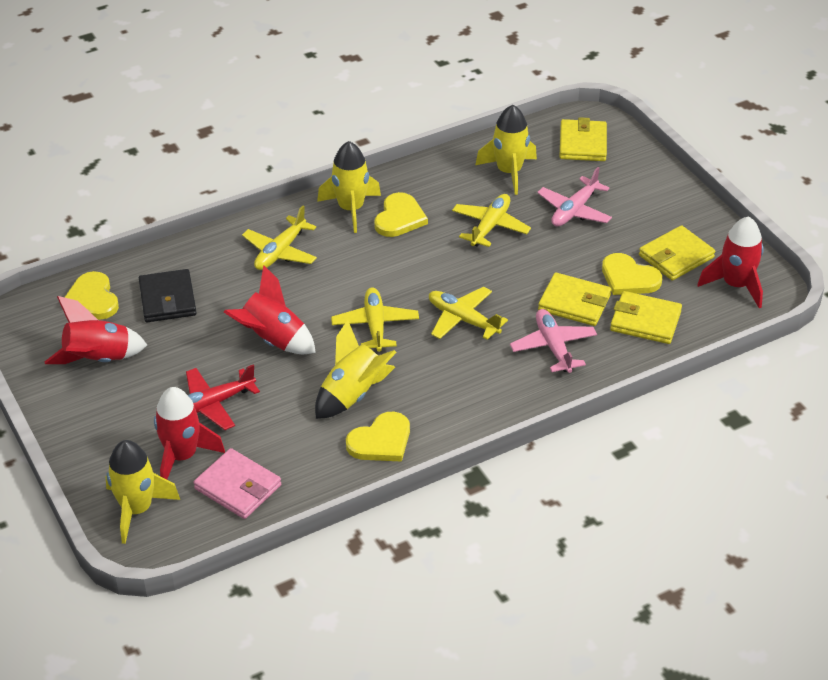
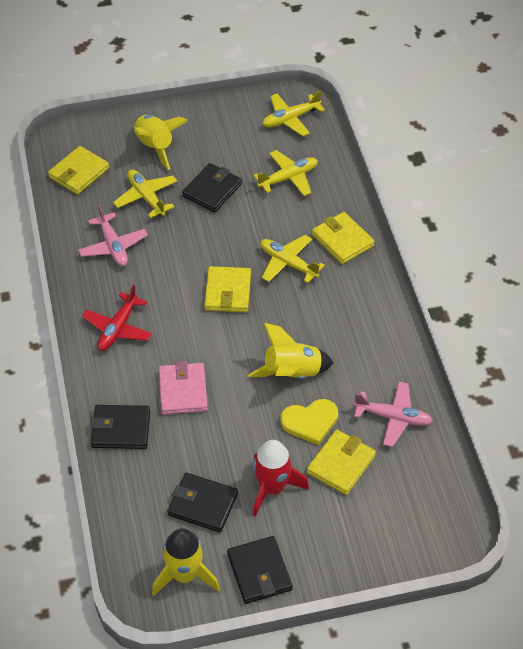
black wallet: 1 -> 4
red rocket: 4 -> 1
yellow heart: 4 -> 1
yellow rocket: 4 -> 3

